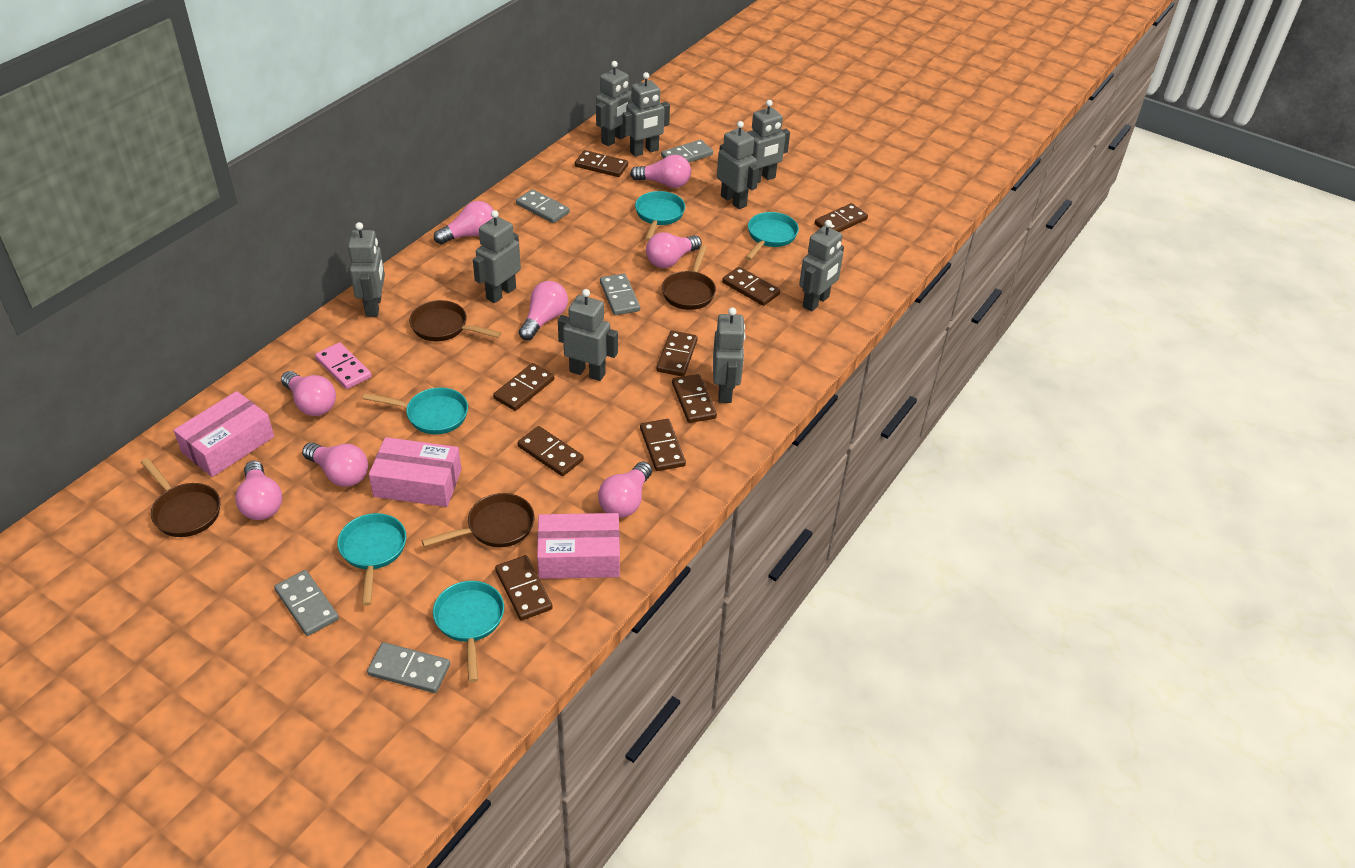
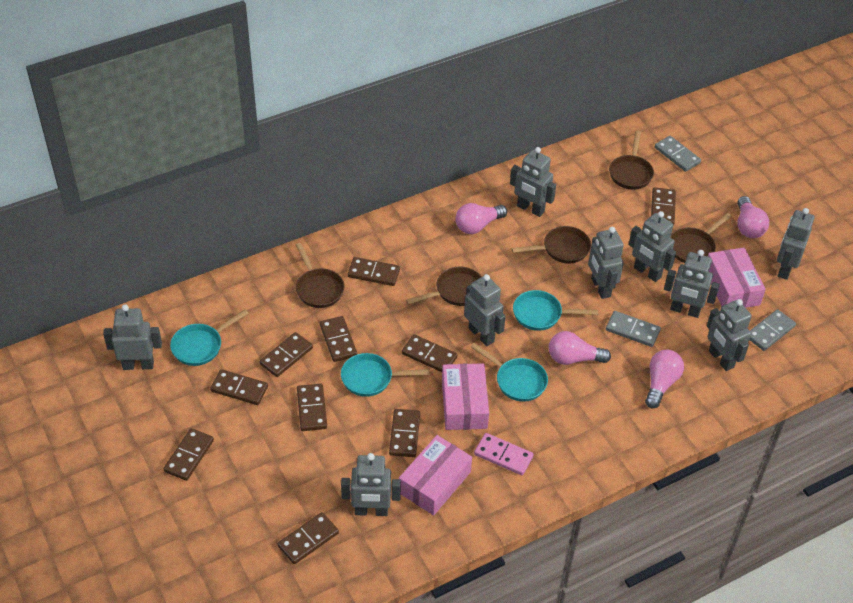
brown domino: 9 -> 10
brown pan: 4 -> 5
grey domino: 5 -> 3
pink light bulb: 8 -> 4
turquoise pan: 5 -> 4

